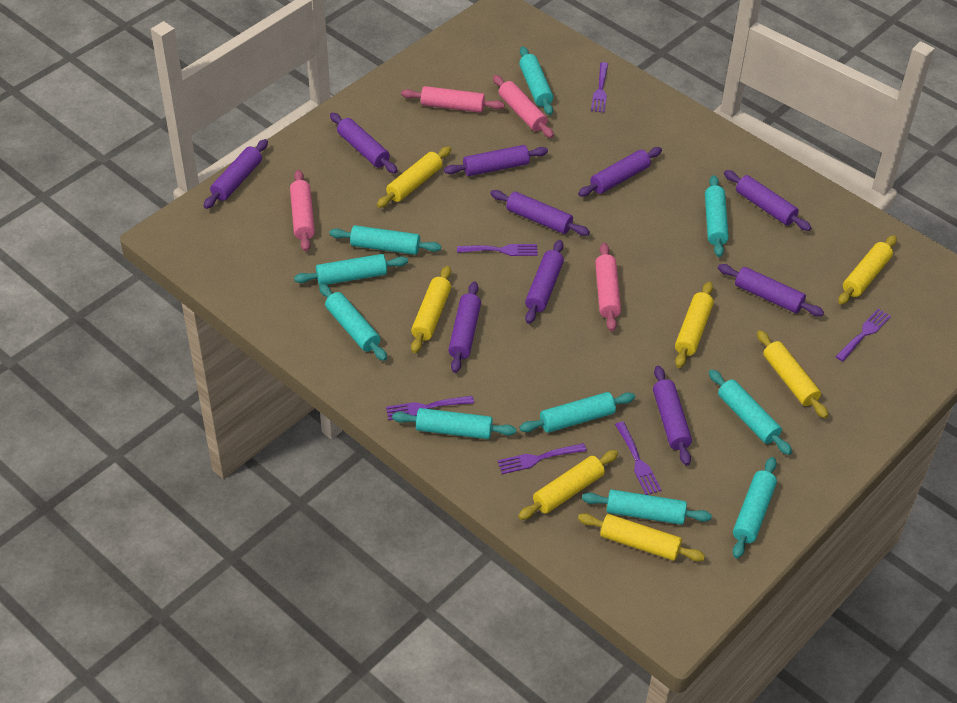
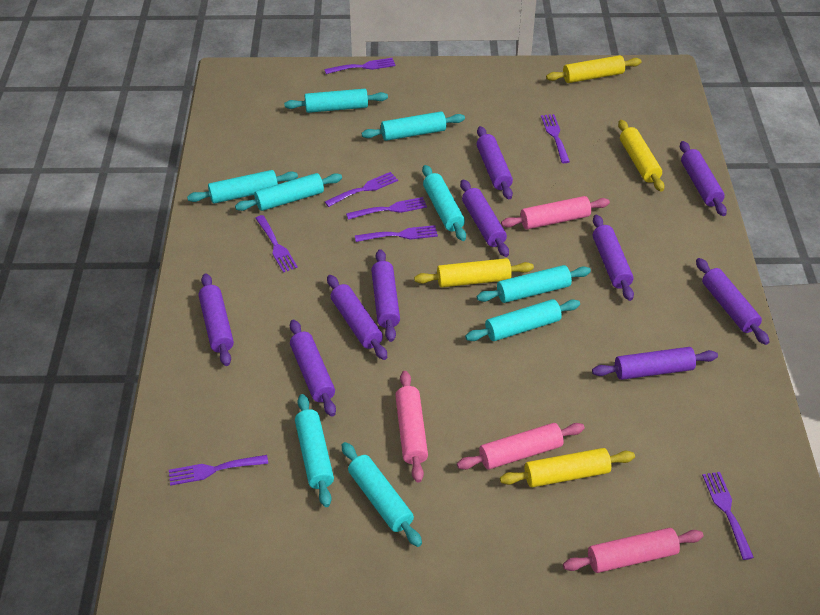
purple fork: 6 -> 8
turquoise rolling pin: 10 -> 9
yellow rolling pin: 7 -> 4

